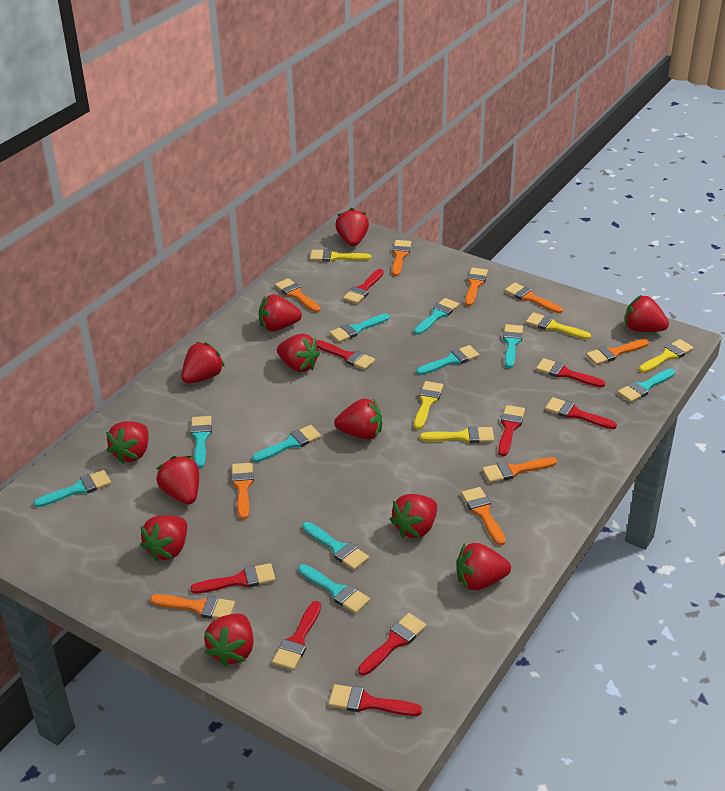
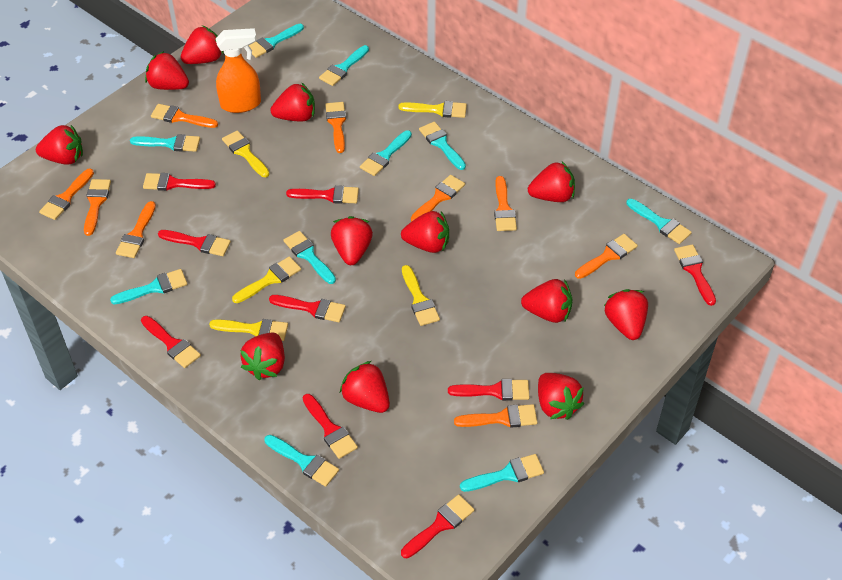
orange spray bottle: 0 -> 1

